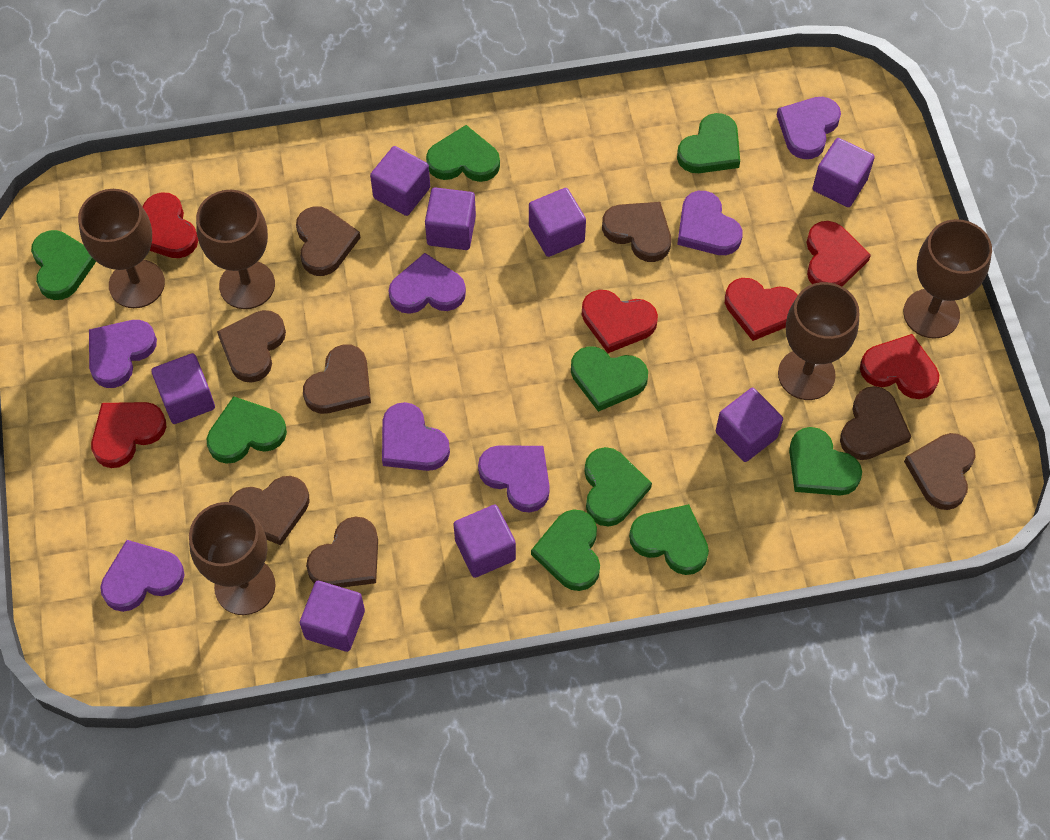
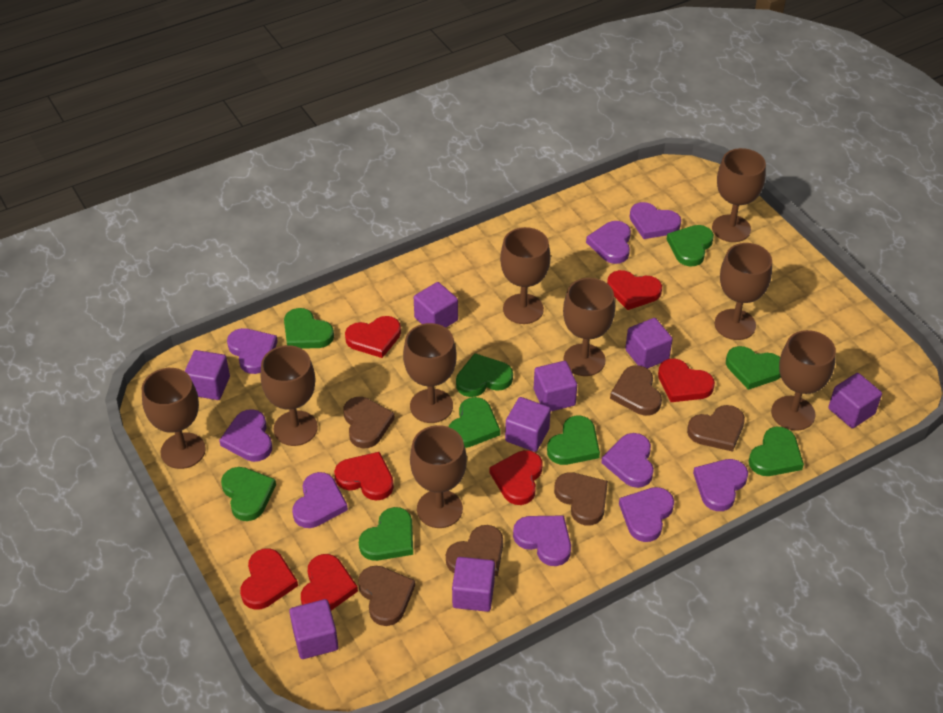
brown goblet: 5 -> 9
brown heart: 8 -> 6
purple heart: 7 -> 9
red heart: 6 -> 7

